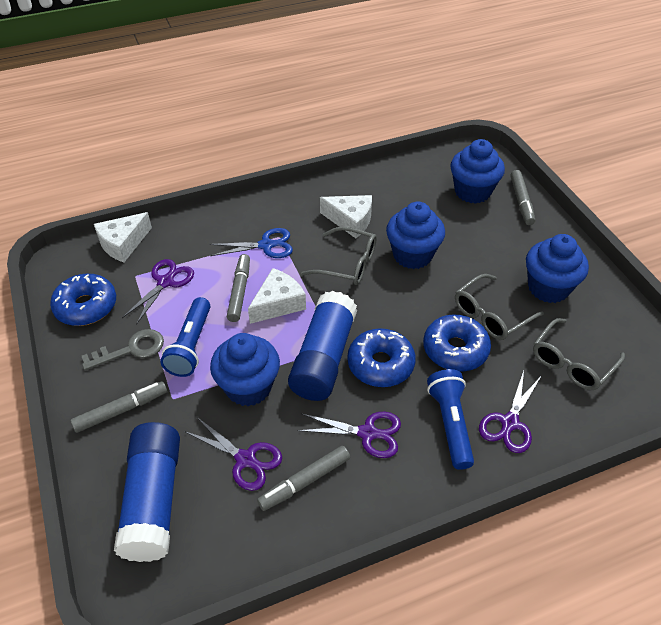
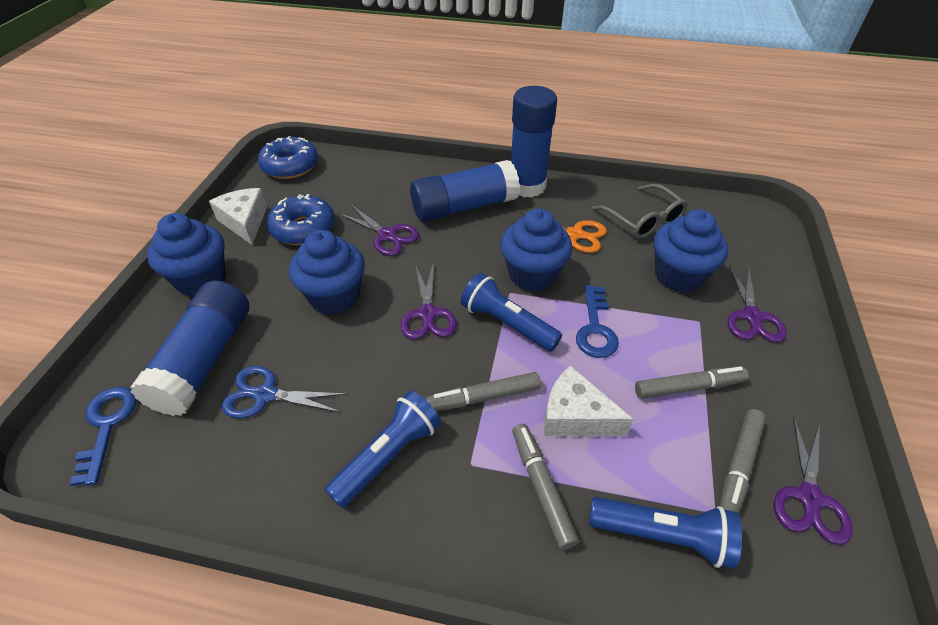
blue donut: 3 -> 2
blue flashlight: 2 -> 3
blue glue stick: 2 -> 3
blue key: 0 -> 2
grey glasses: 3 -> 1
grey key: 1 -> 0
orange scissors: 0 -> 1
white cheese: 3 -> 2

